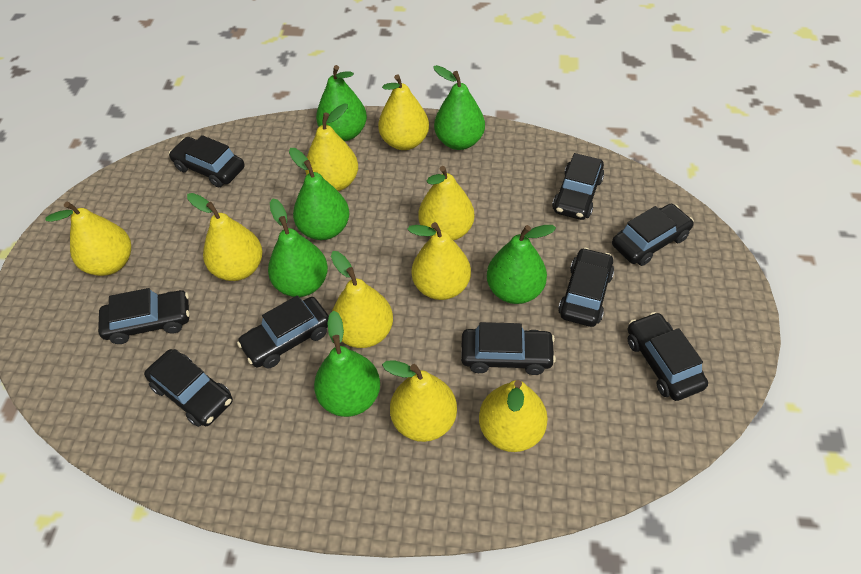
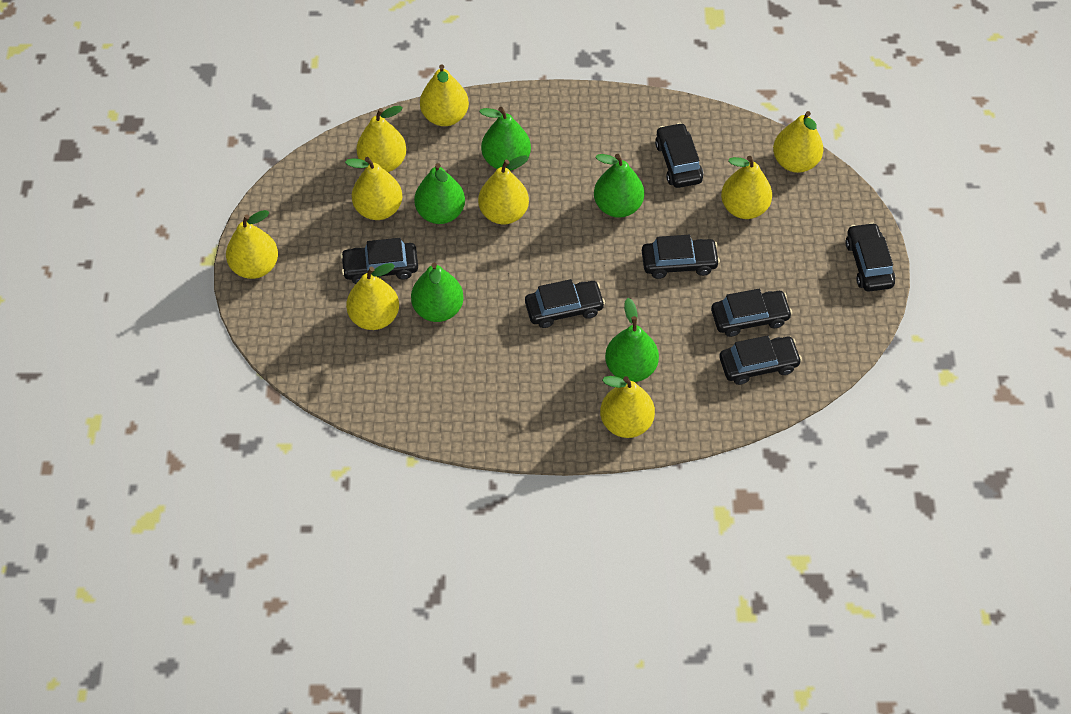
black car: 9 -> 7
green pear: 6 -> 5

